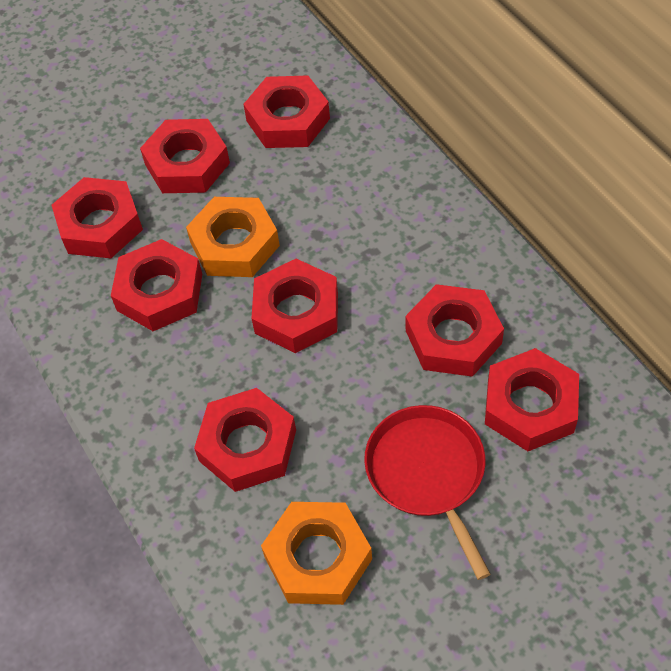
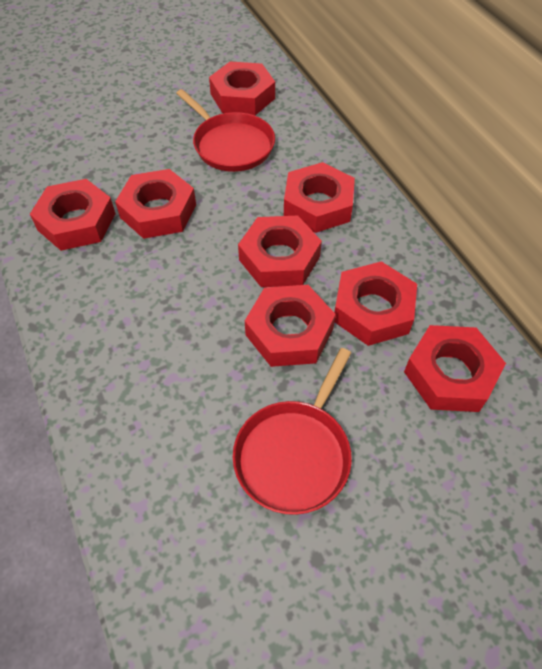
orange nut: 2 -> 0
red pan: 1 -> 2

